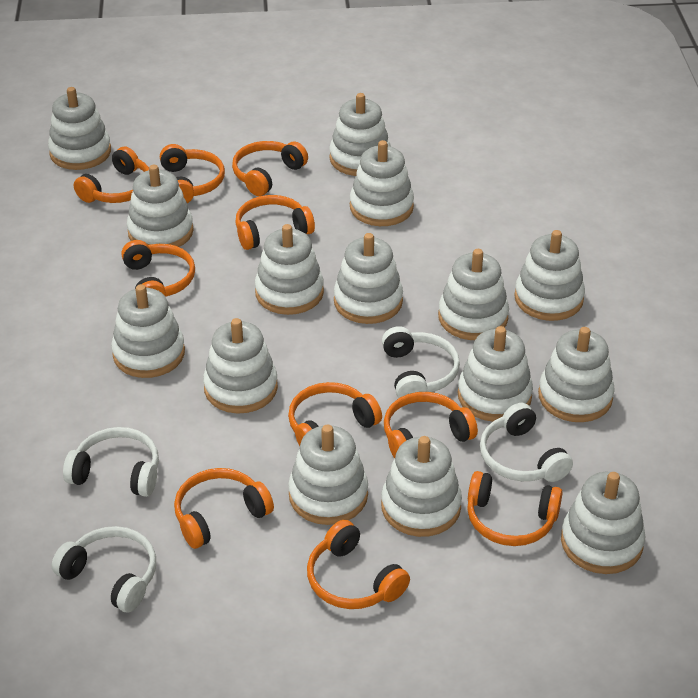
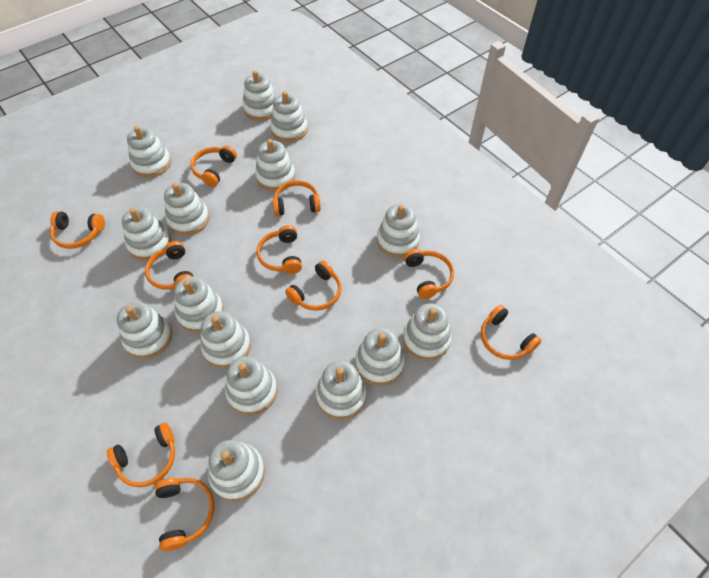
white headphones: 4 -> 0

